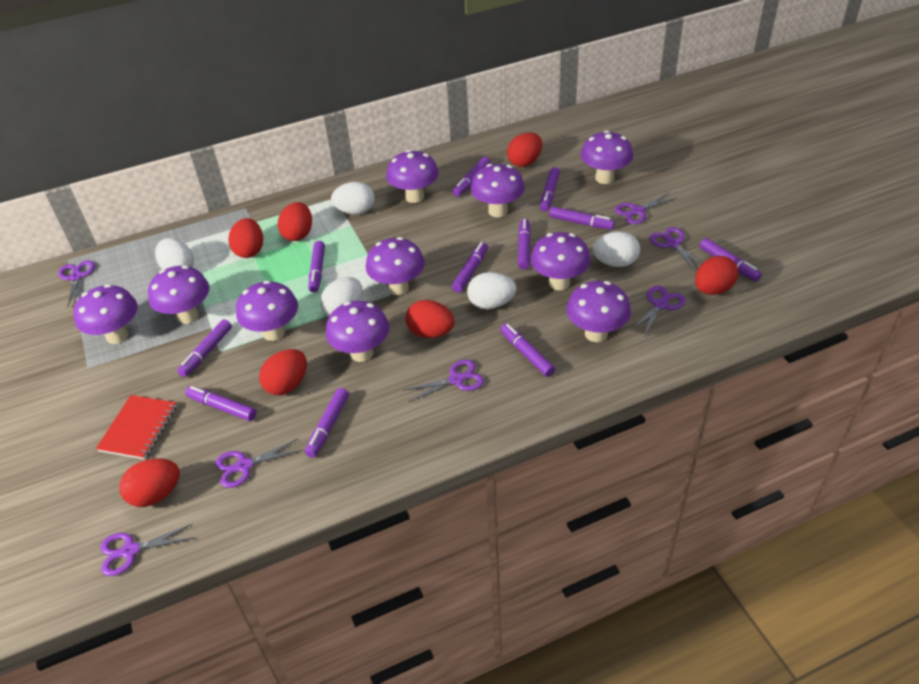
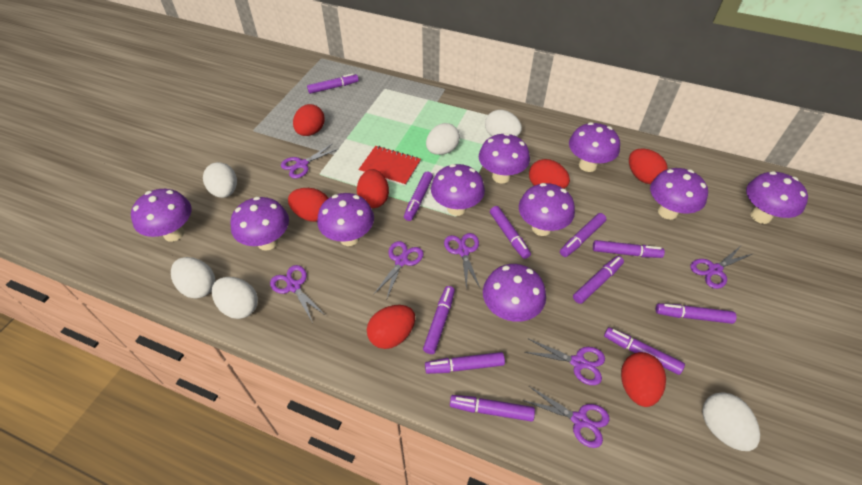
white egg: 5 -> 6

